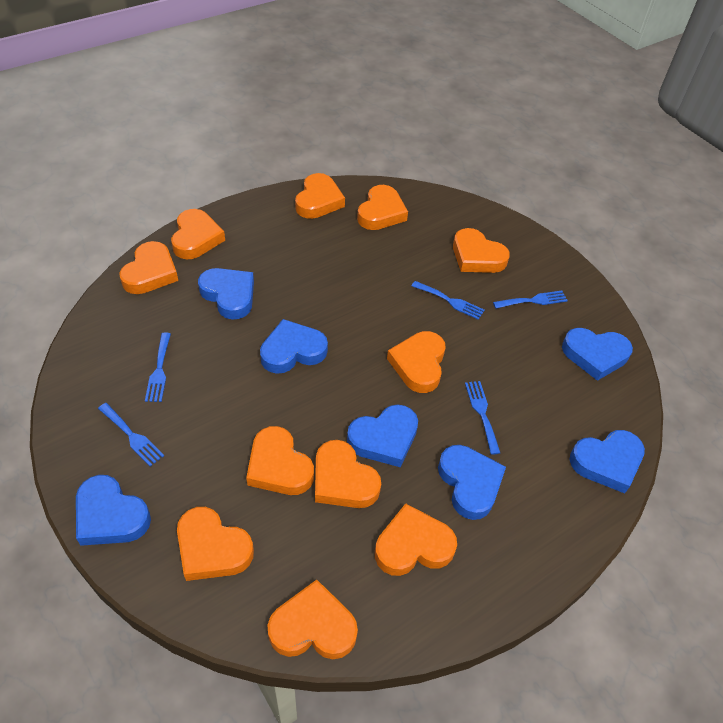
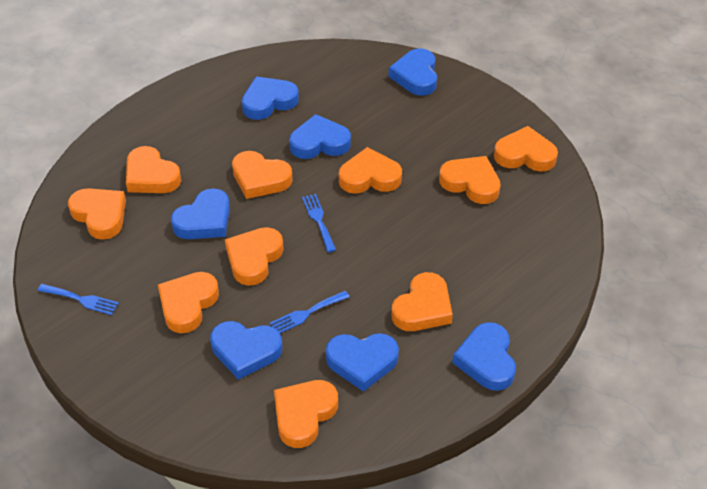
blue fork: 5 -> 3
orange heart: 11 -> 10

